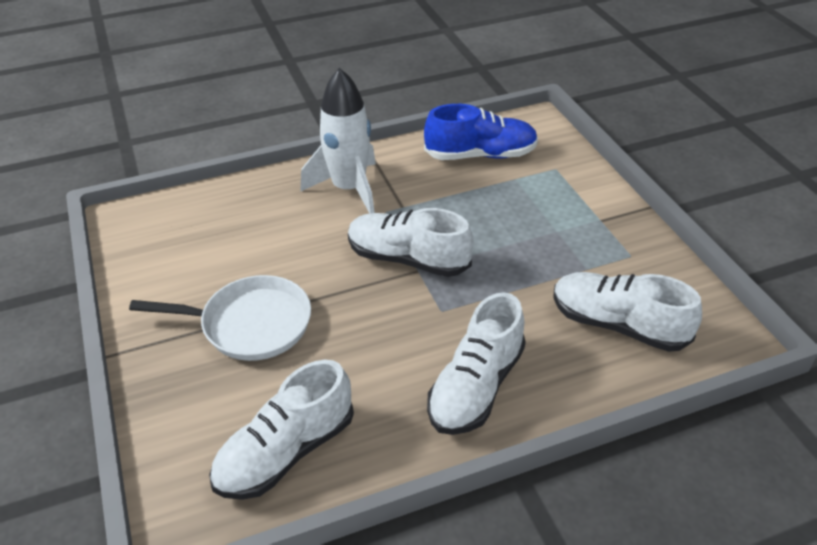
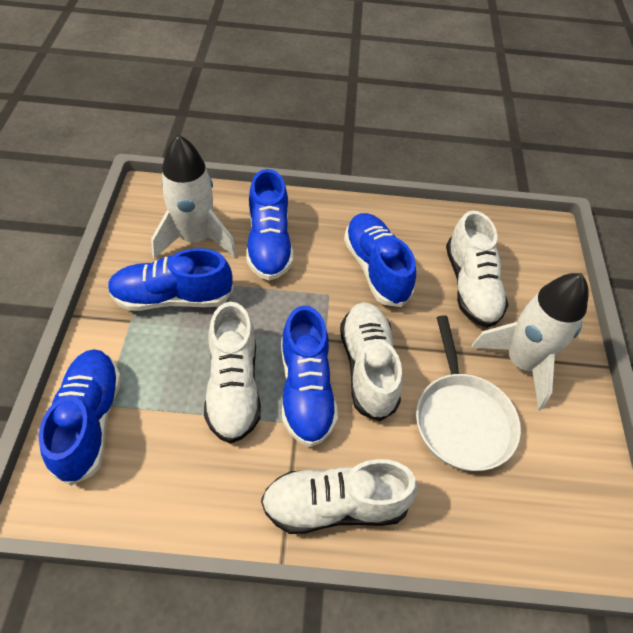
blue shoe: 1 -> 5
white rocket: 1 -> 2

